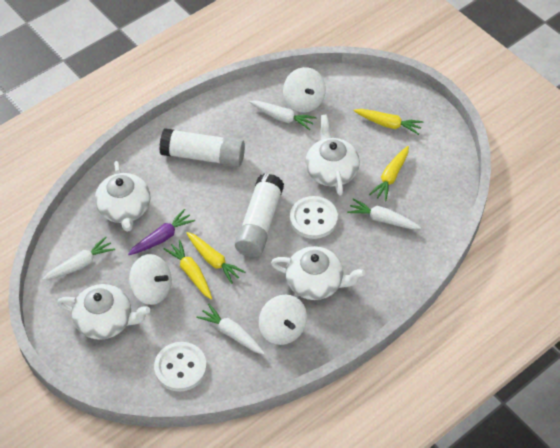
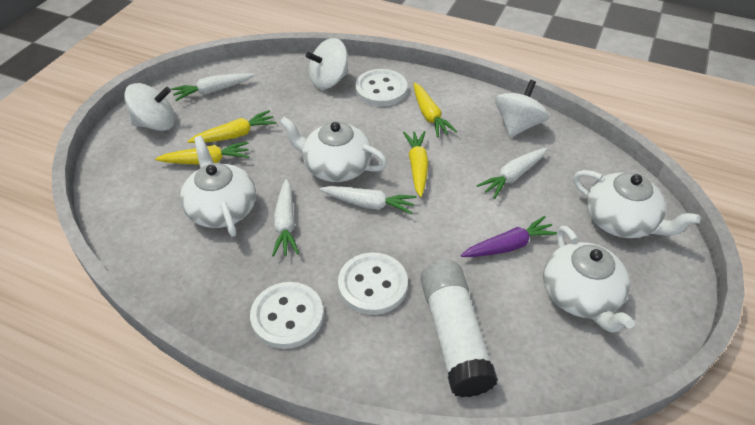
white button: 2 -> 3
white glue stick: 2 -> 1

